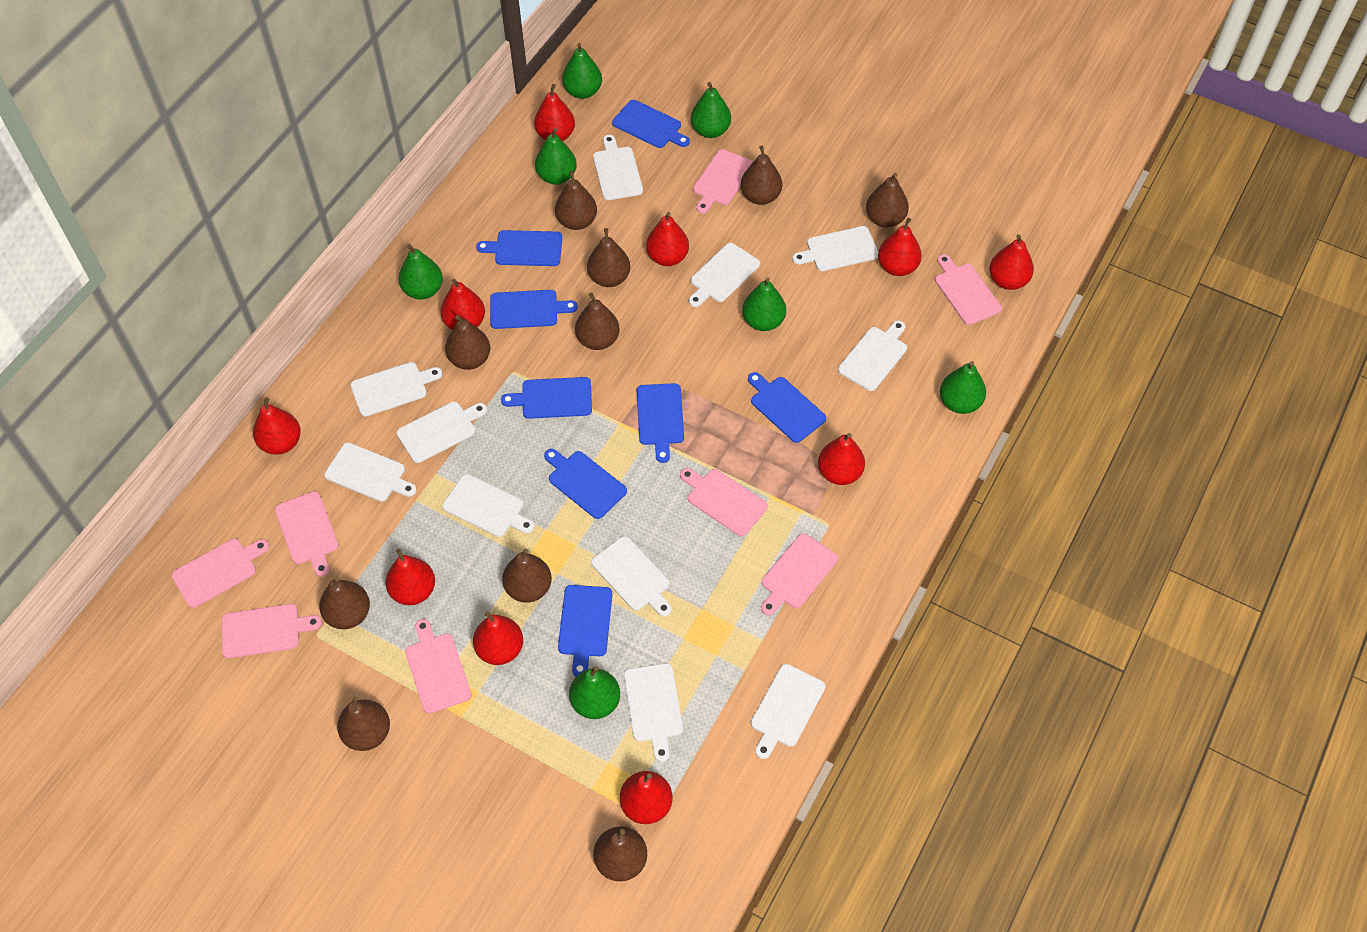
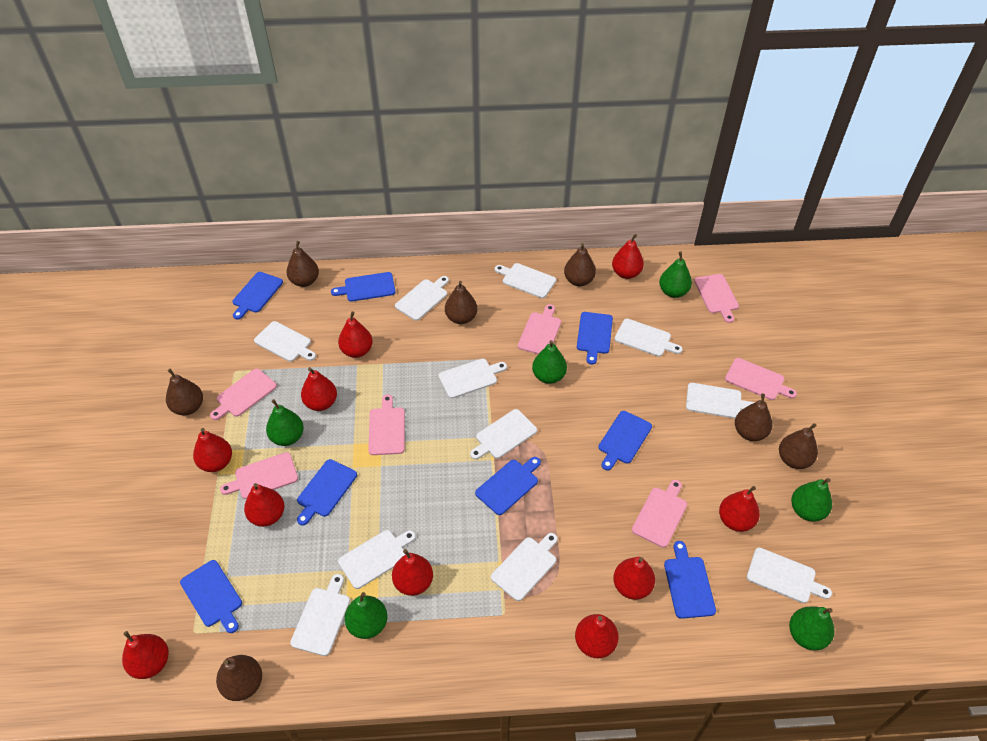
brown pear: 10 -> 7
green pear: 7 -> 6
pink cutting board: 8 -> 7

